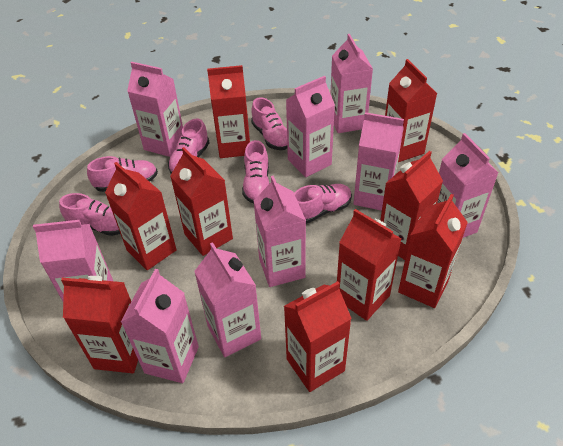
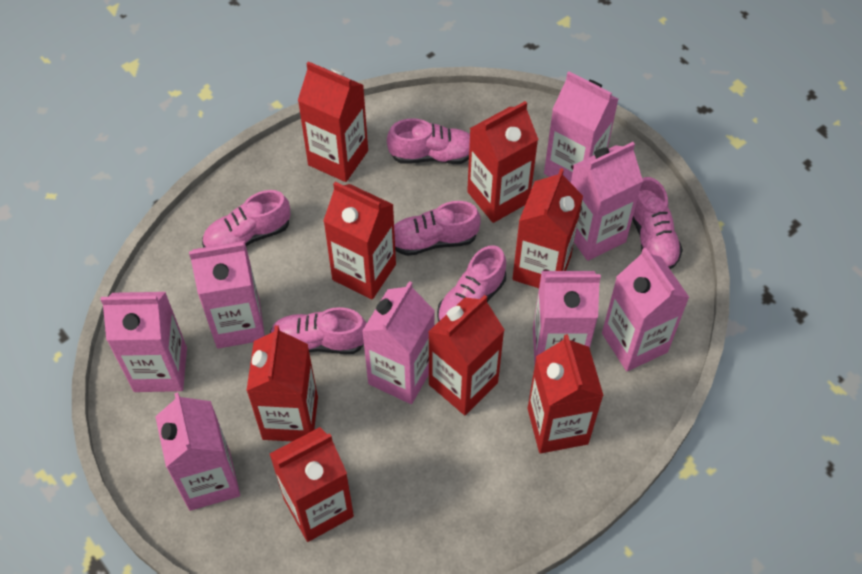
pink carton: 9 -> 8
red carton: 9 -> 8

